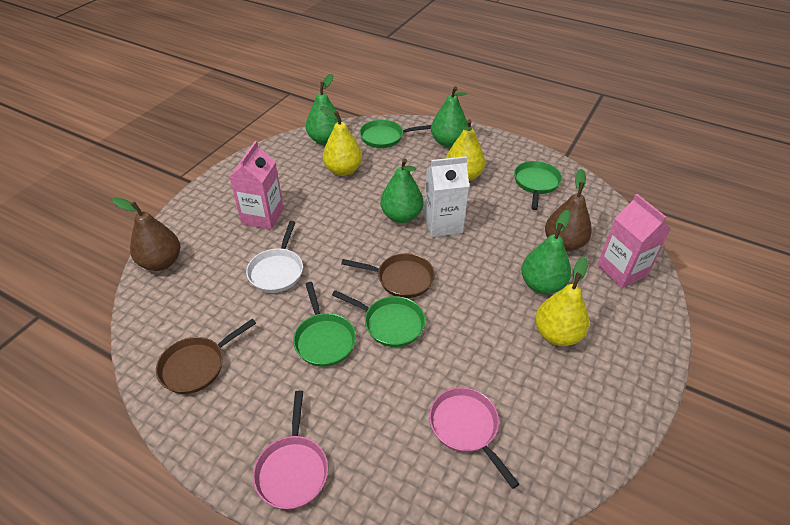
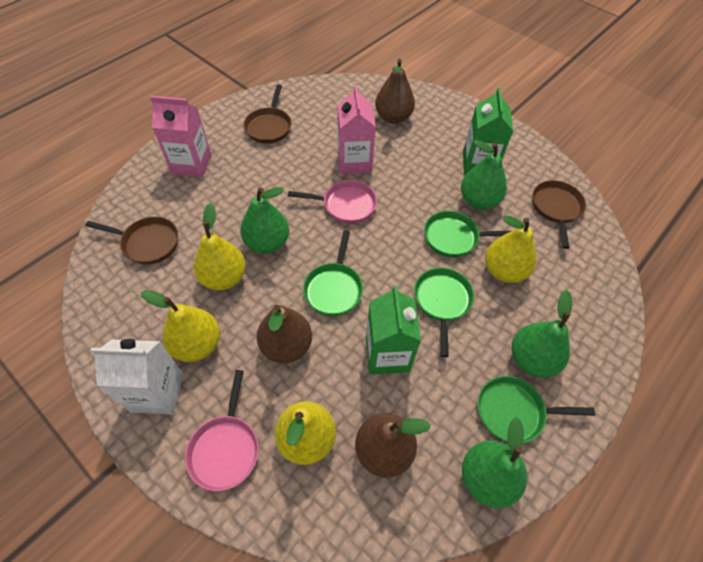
brown pan: 2 -> 3
brown pear: 2 -> 3
green carton: 0 -> 2
white pan: 1 -> 0
yellow pear: 3 -> 4

